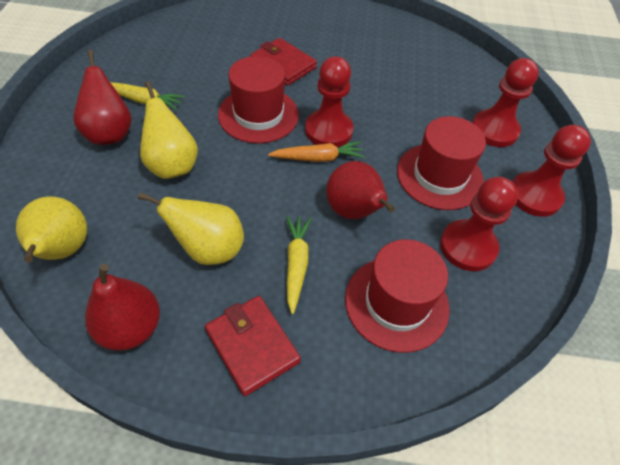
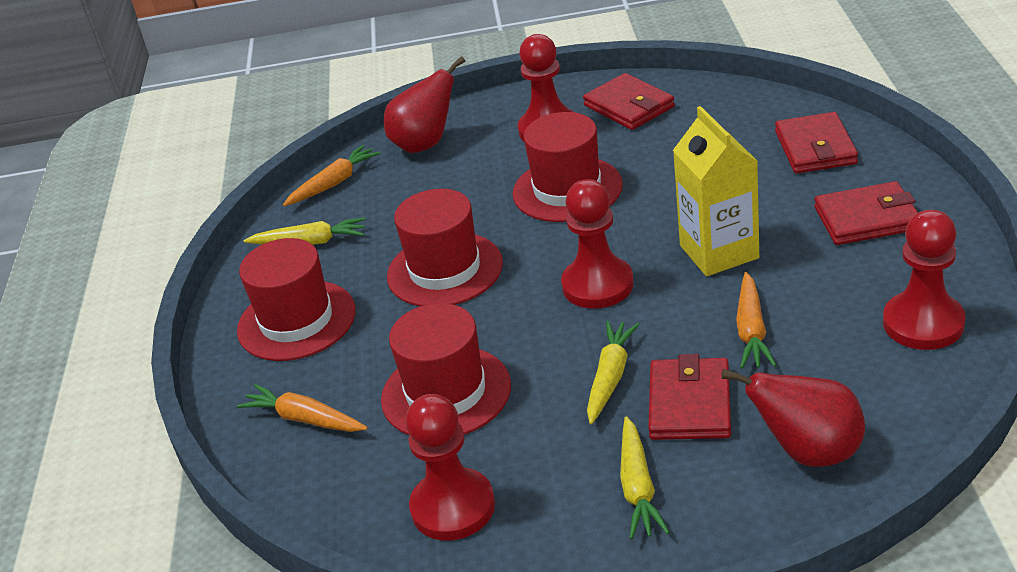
orange carrot: 1 -> 3
red hat: 3 -> 4
red pear: 3 -> 2
red wallet: 2 -> 4
yellow carrot: 2 -> 3
yellow carton: 0 -> 1
yellow pear: 3 -> 0

